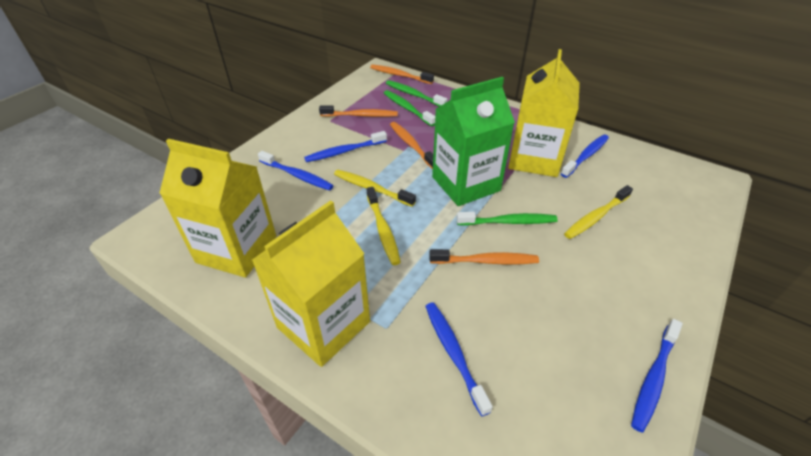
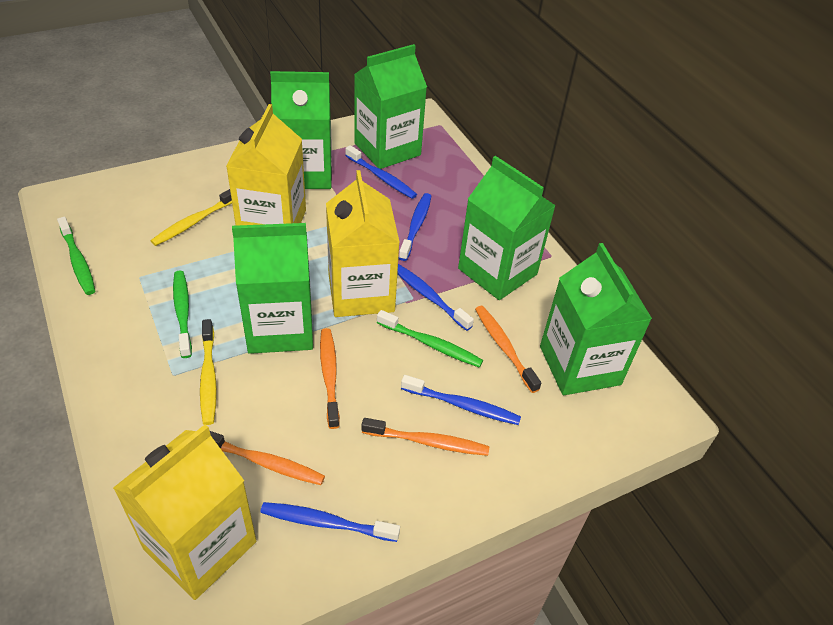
green carton: 1 -> 5
yellow toothbrush: 3 -> 2

